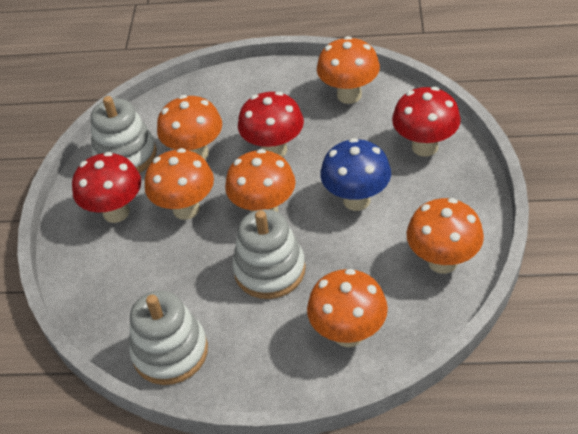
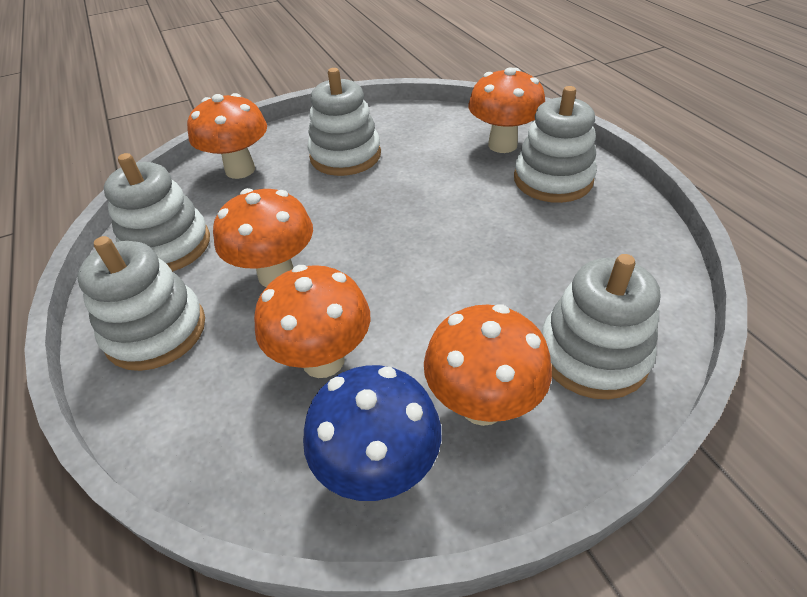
orange mushroom: 6 -> 5
red mushroom: 3 -> 0
white stacking toy: 3 -> 5

